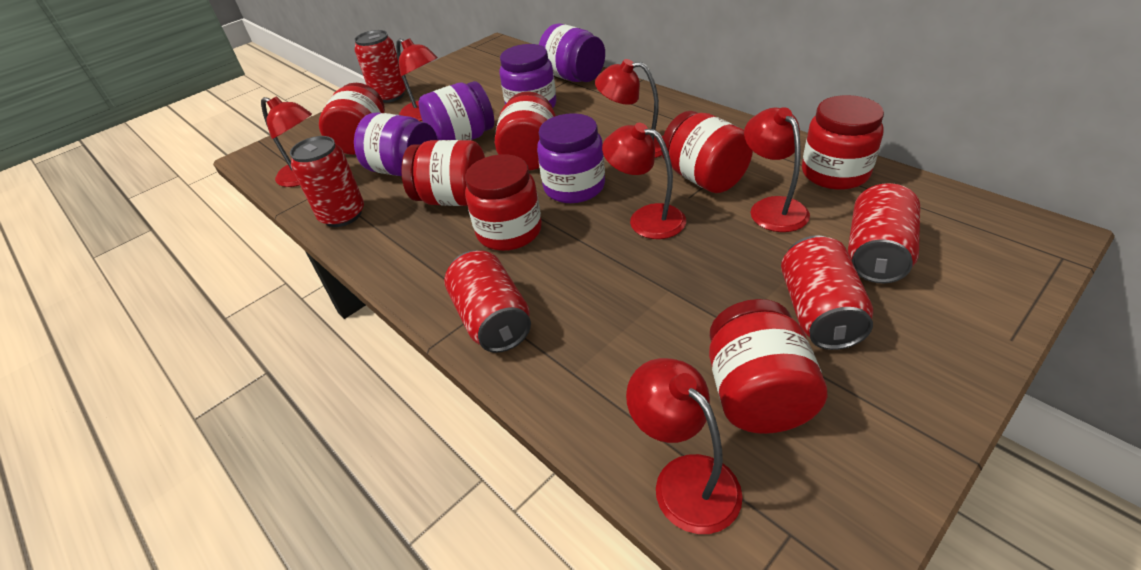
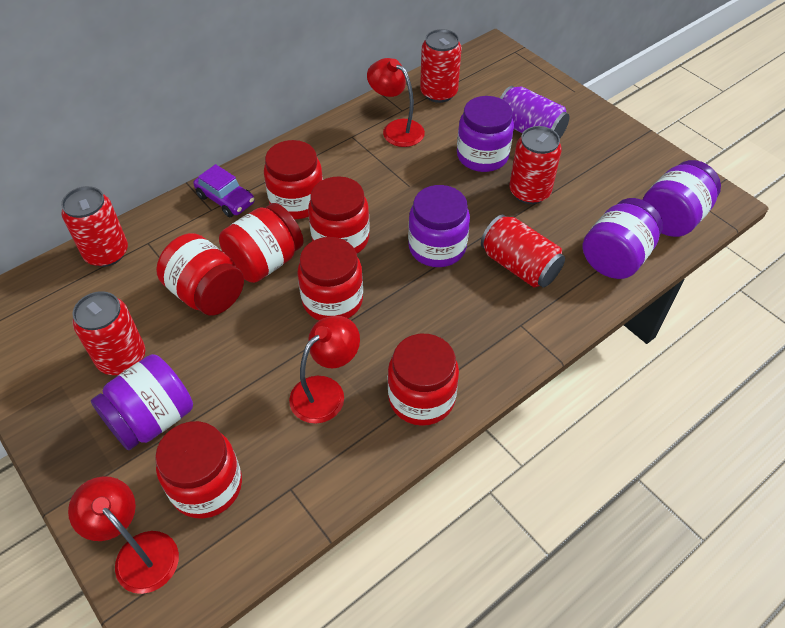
purple can: 0 -> 1
purple car: 0 -> 1
red lamp: 6 -> 3

